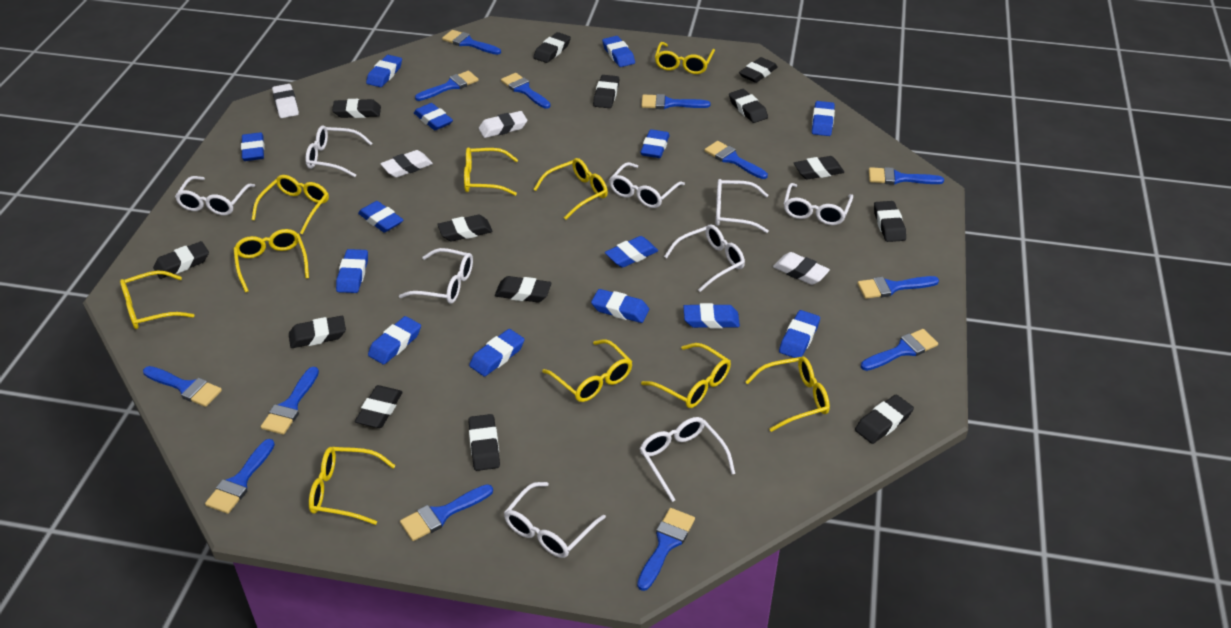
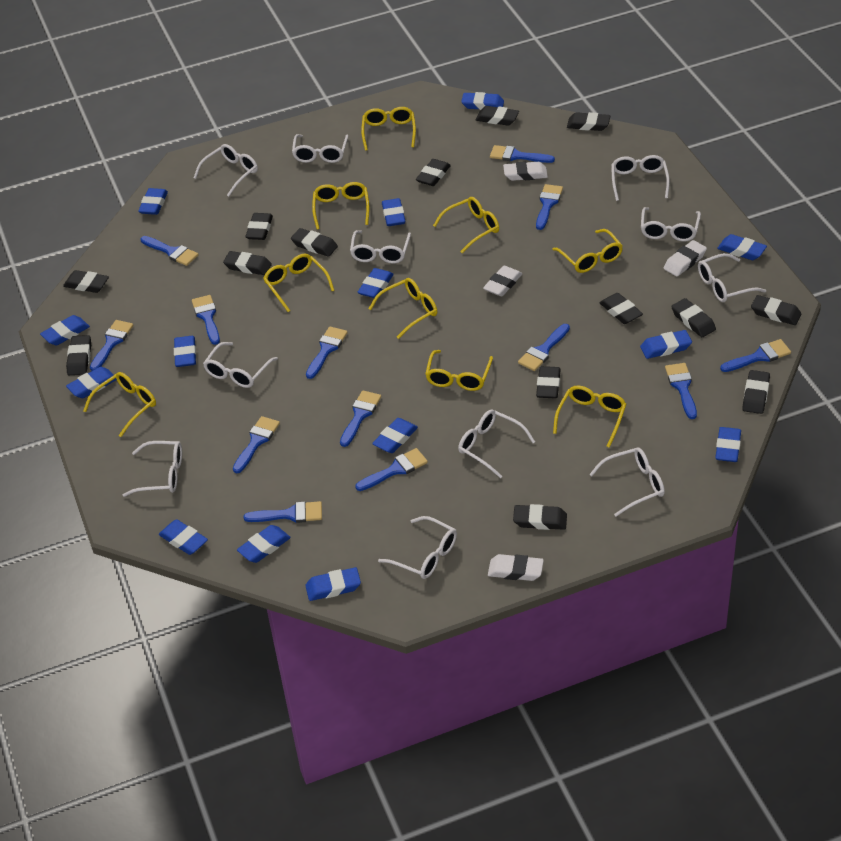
white glasses: 9 -> 11
yellow glasses: 10 -> 9

